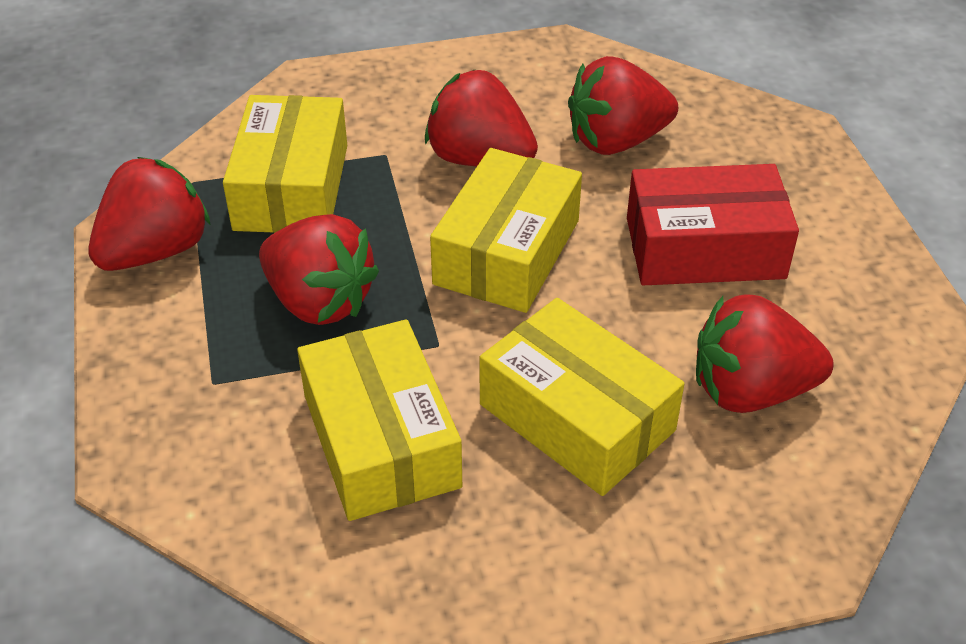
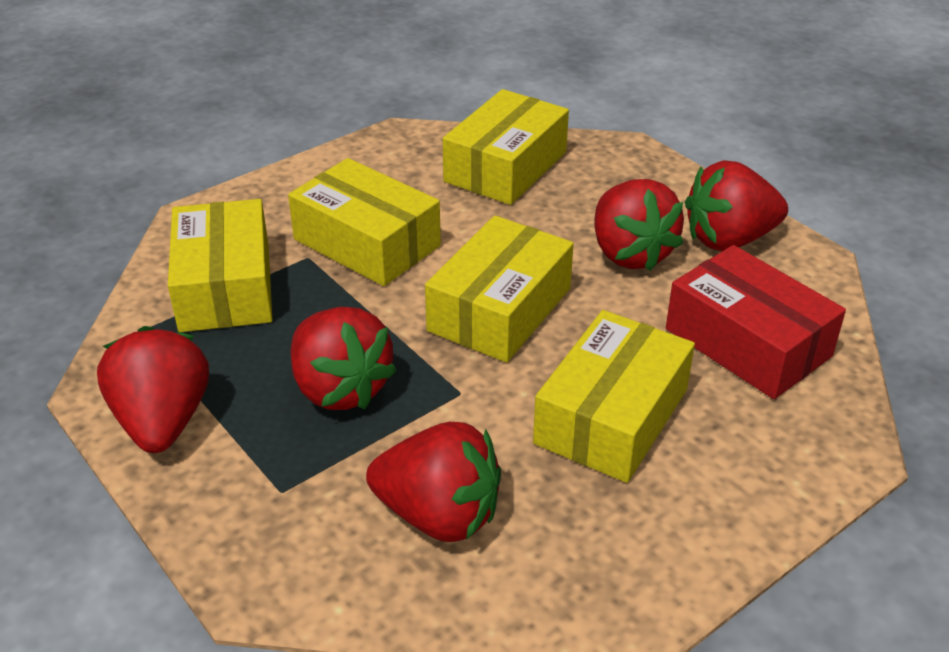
yellow box: 4 -> 5

